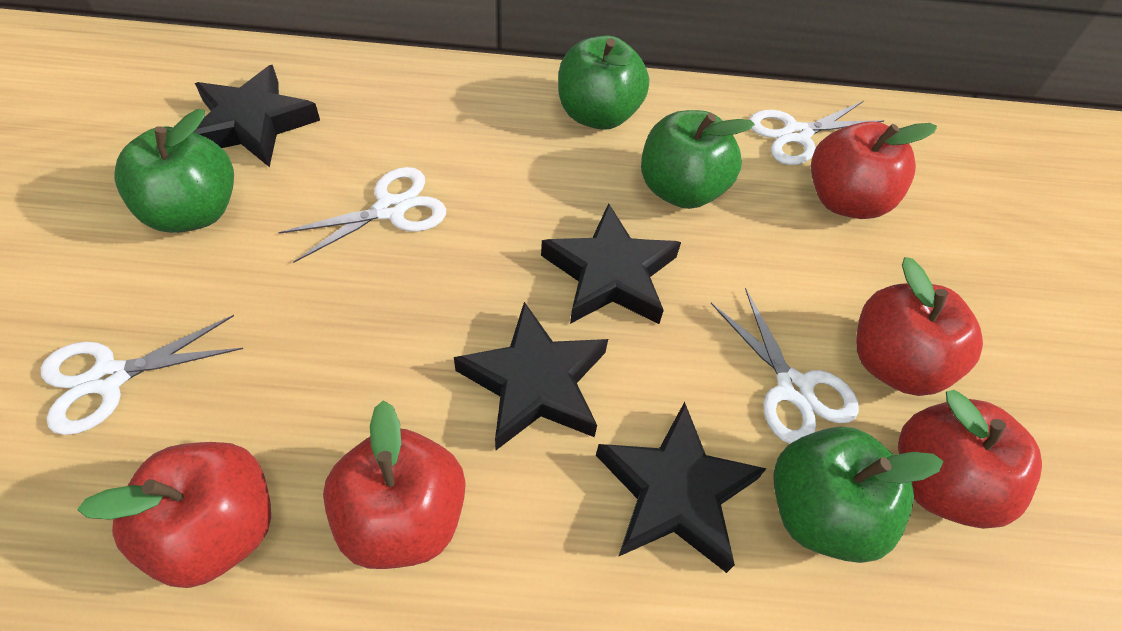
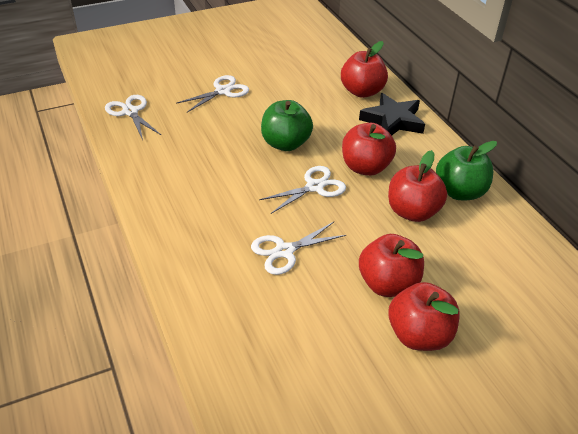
black star: 4 -> 1
green apple: 4 -> 2

